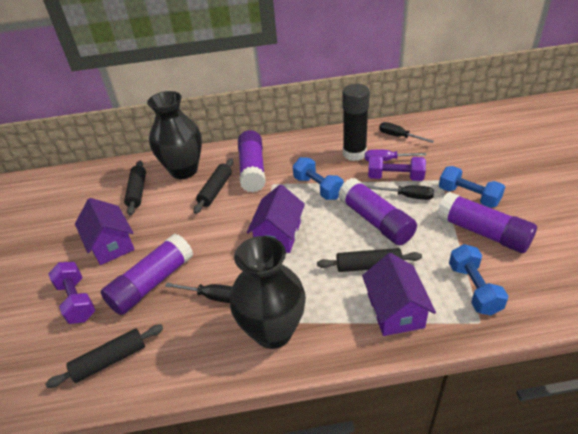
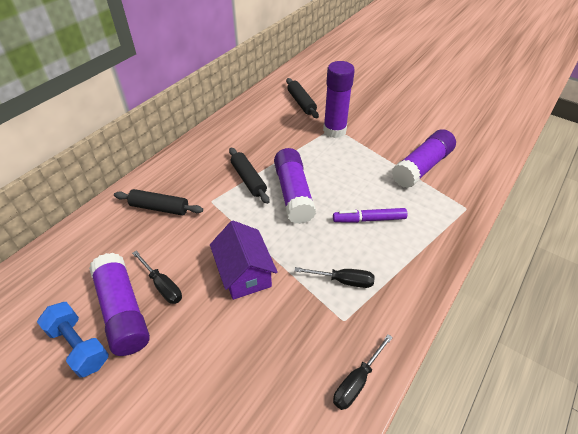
black glue stick: 1 -> 0
black rolling pin: 4 -> 3
black vase: 2 -> 0
blue dumbbell: 3 -> 1
purple dumbbell: 2 -> 0
purple house: 3 -> 1
purple marker: 0 -> 1
purple screwdriver: 1 -> 0

